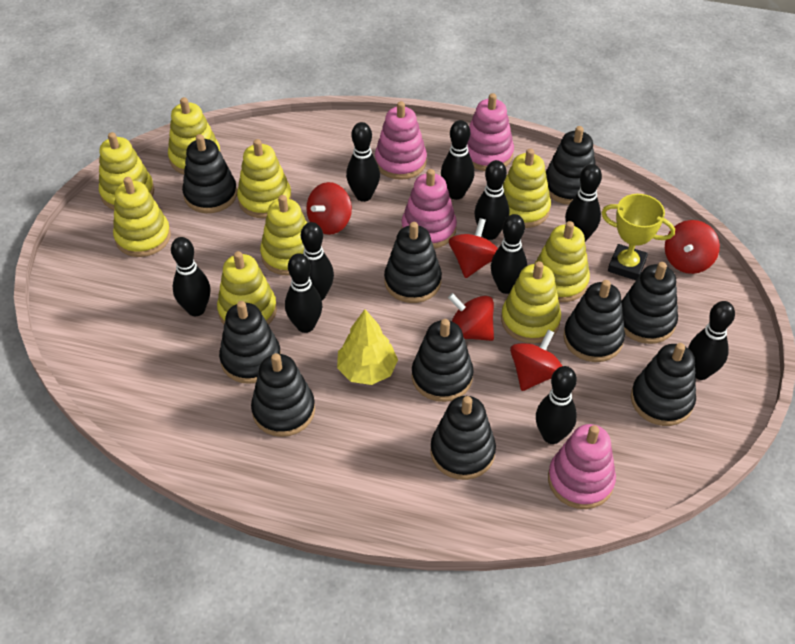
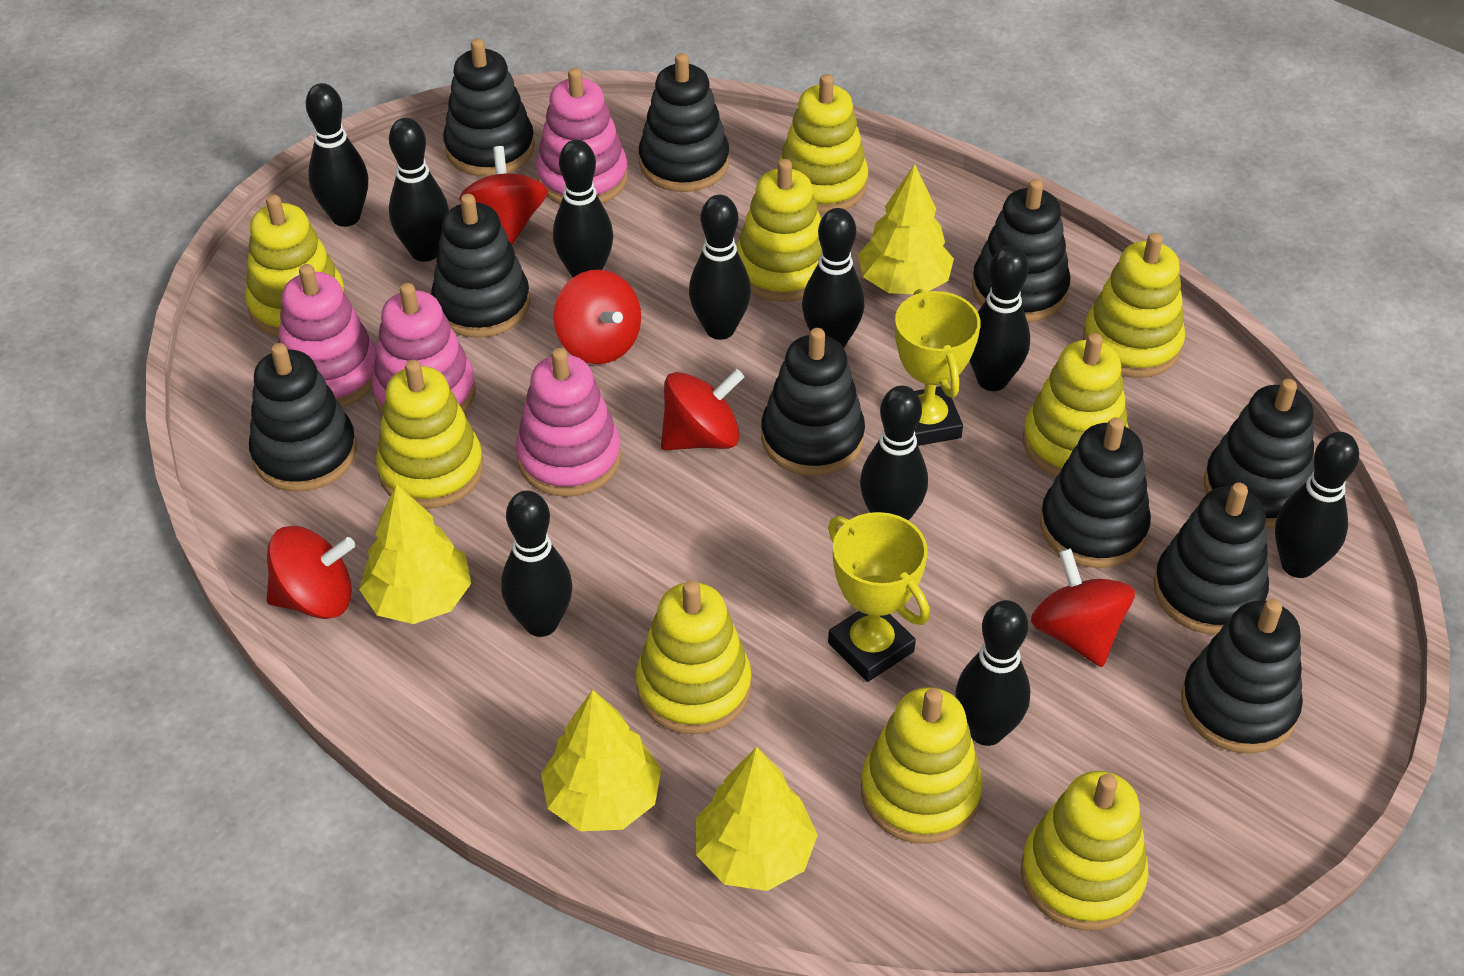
yellow tree: 1 -> 4
yellow trophy: 1 -> 2

